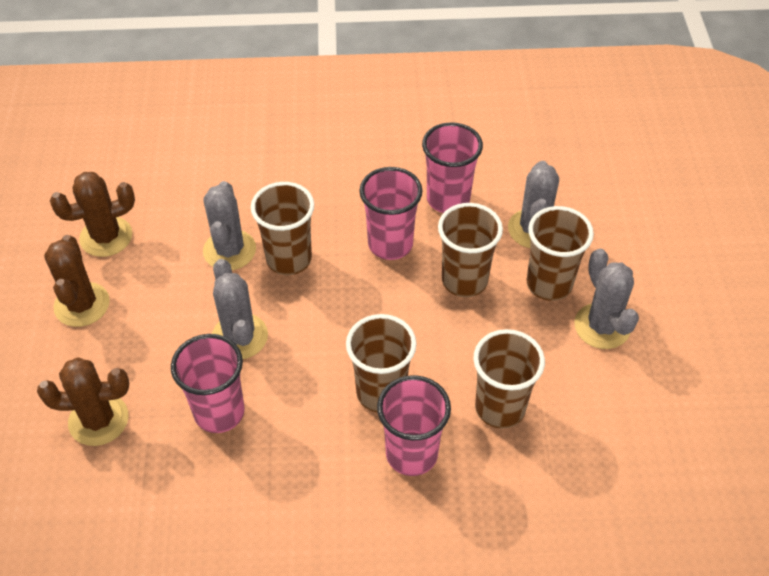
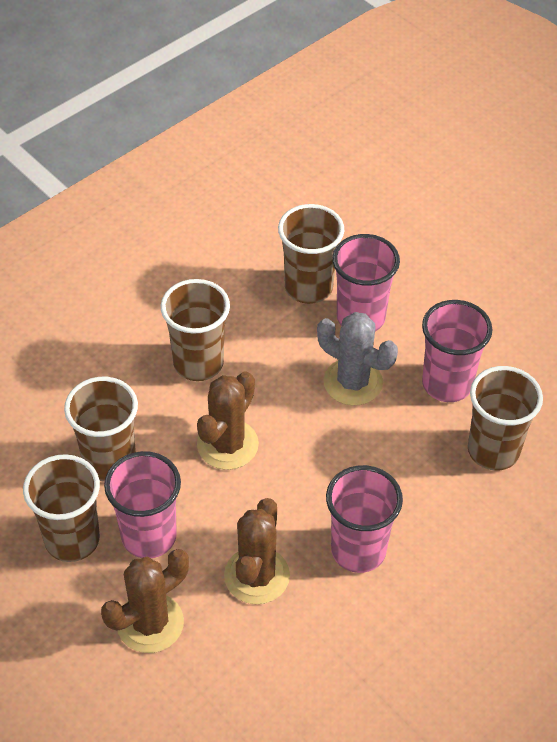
grey cactus: 4 -> 1

